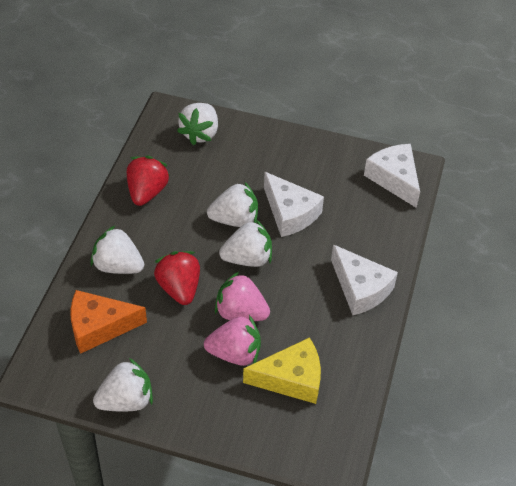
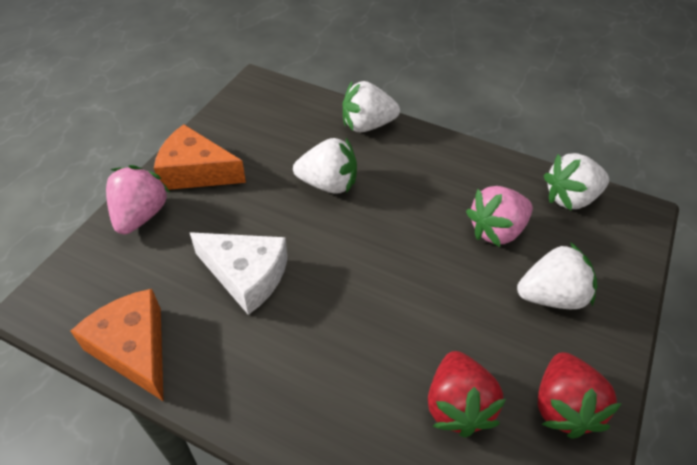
orange cheese: 1 -> 2
white cheese: 3 -> 1
white strawberry: 5 -> 4
yellow cheese: 1 -> 0

